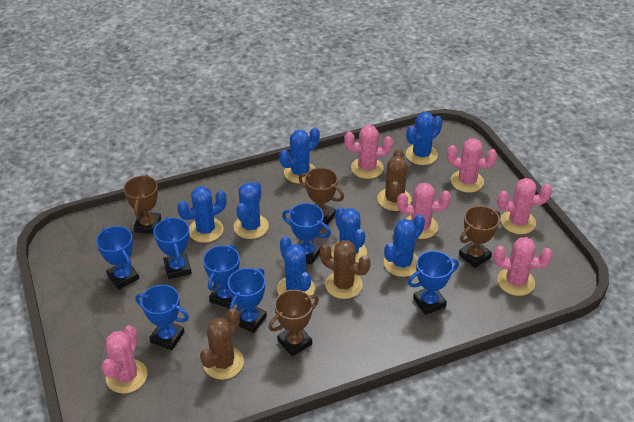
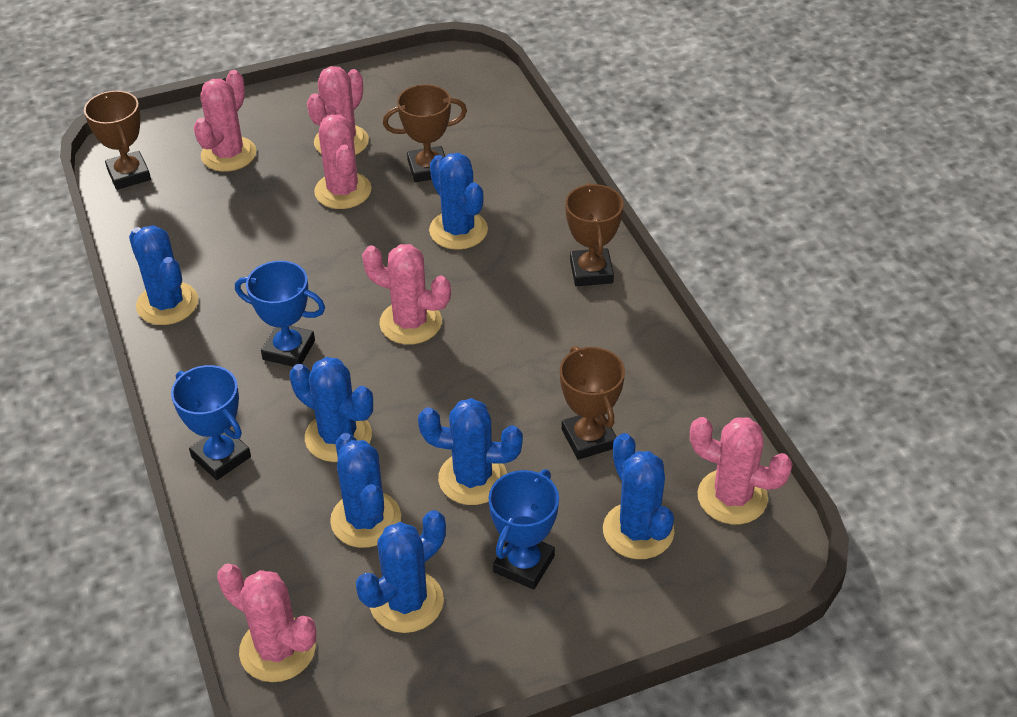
blue trophy: 7 -> 3
brown cactus: 3 -> 0

